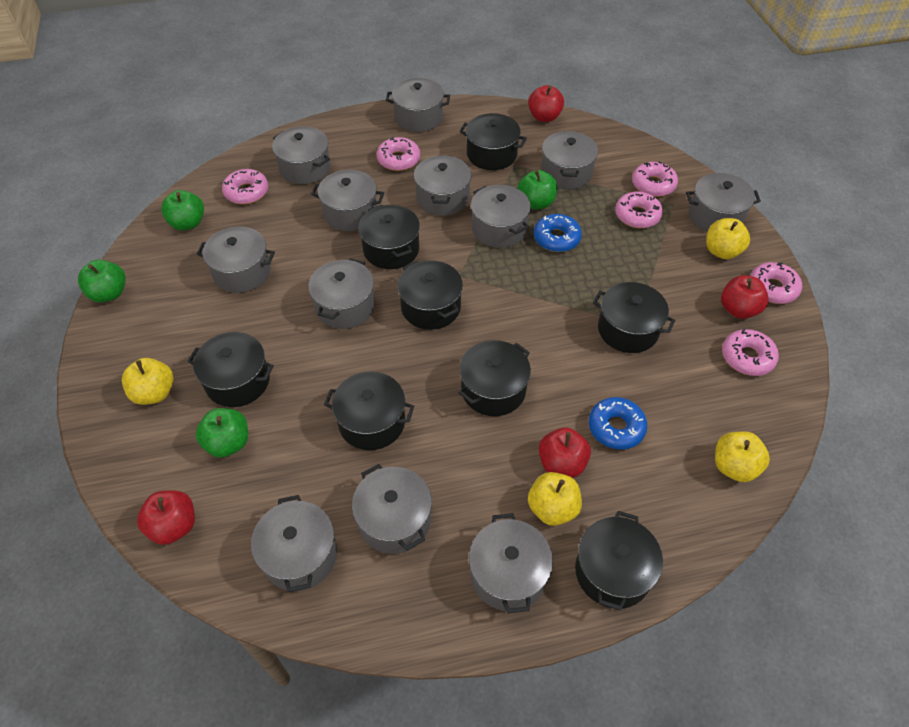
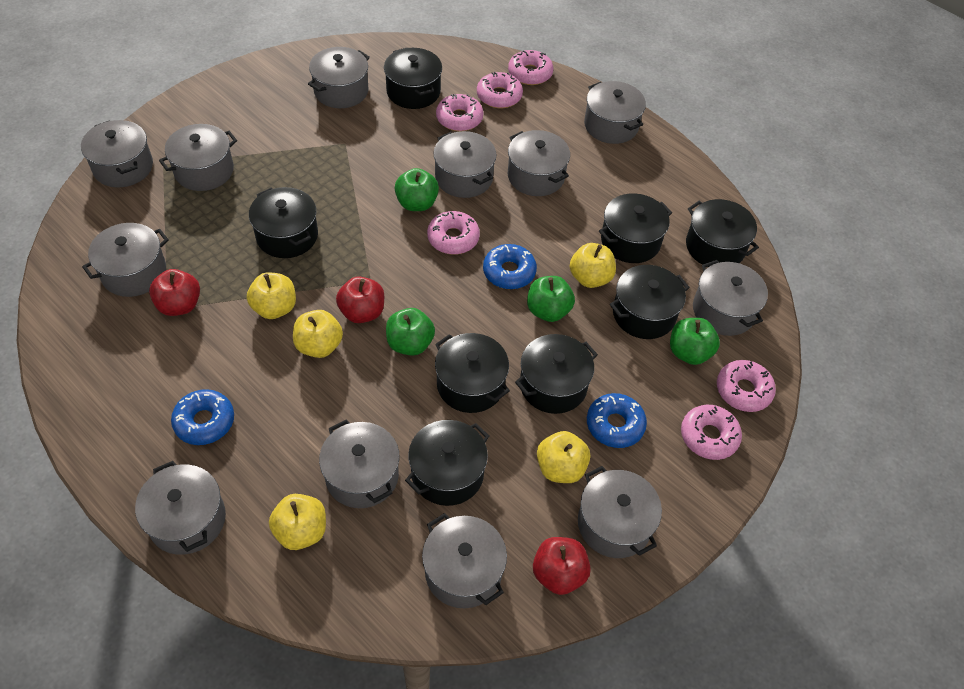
blue donut: 2 -> 3
red apple: 4 -> 3
yellow apple: 4 -> 5

